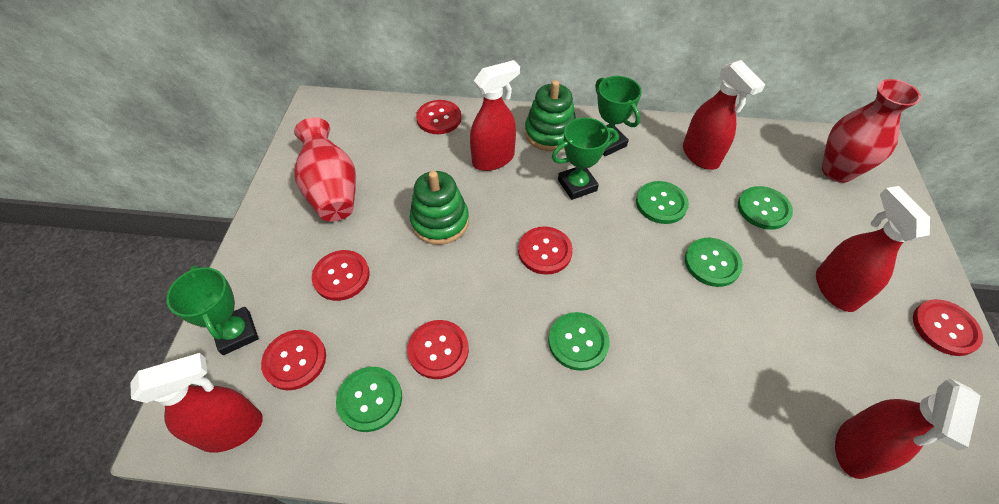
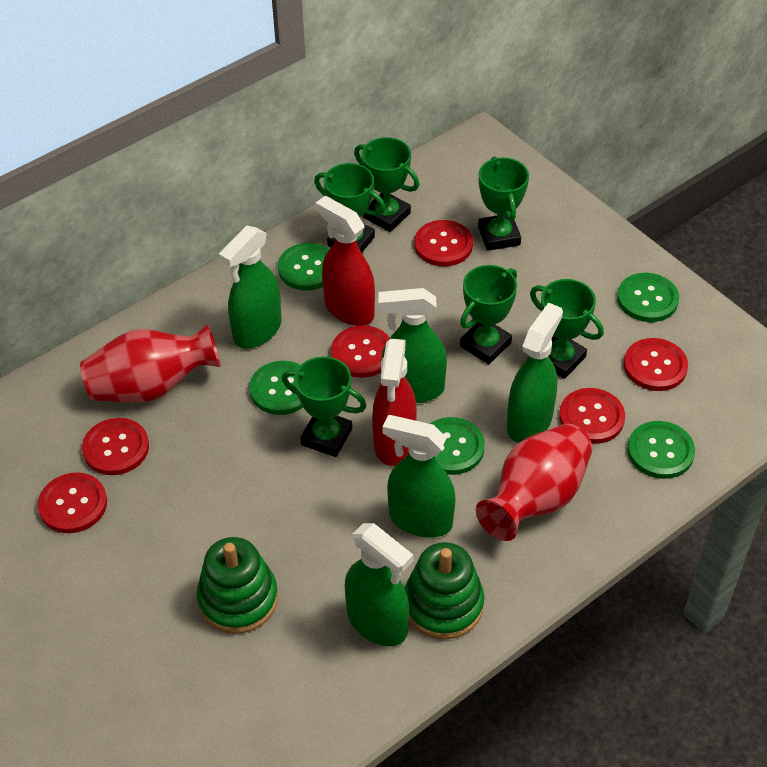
green spray bottle: 0 -> 5
green trophy: 3 -> 6
red spray bottle: 5 -> 2

